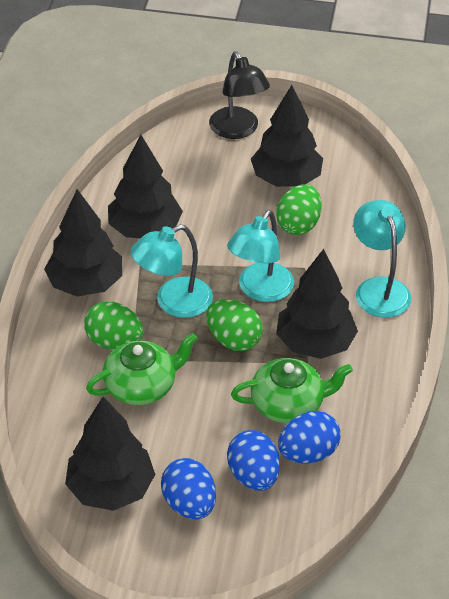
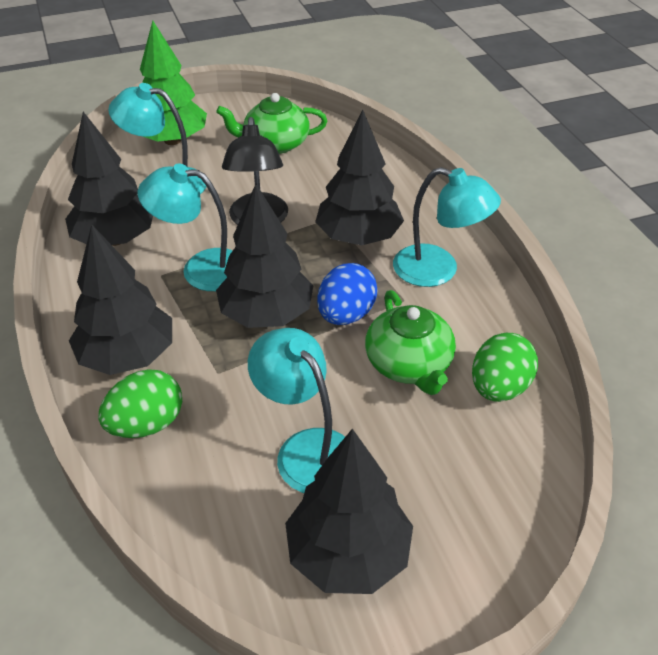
blue egg: 3 -> 1
green egg: 3 -> 2
green tree: 0 -> 1
turquoise lamp: 3 -> 4

